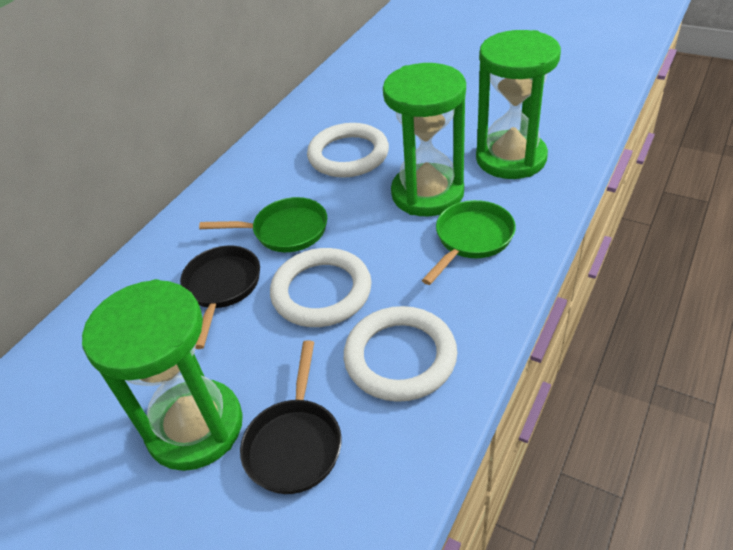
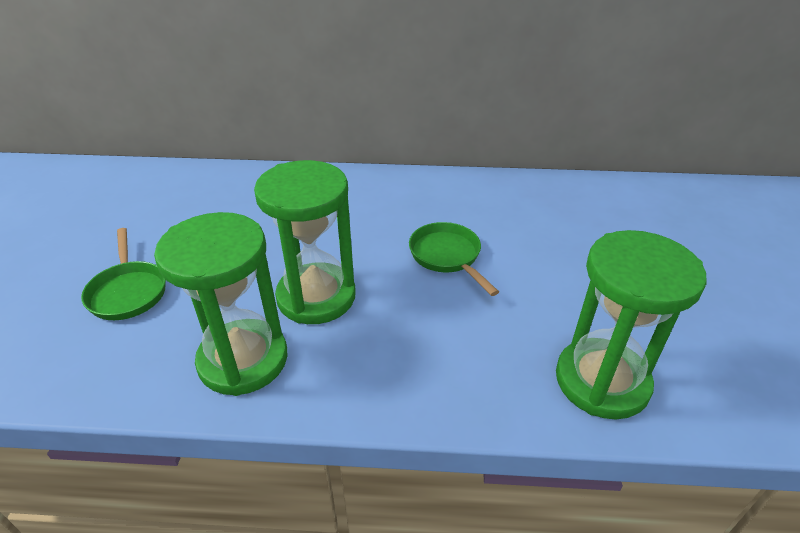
black pan: 2 -> 0
white ring: 3 -> 0

